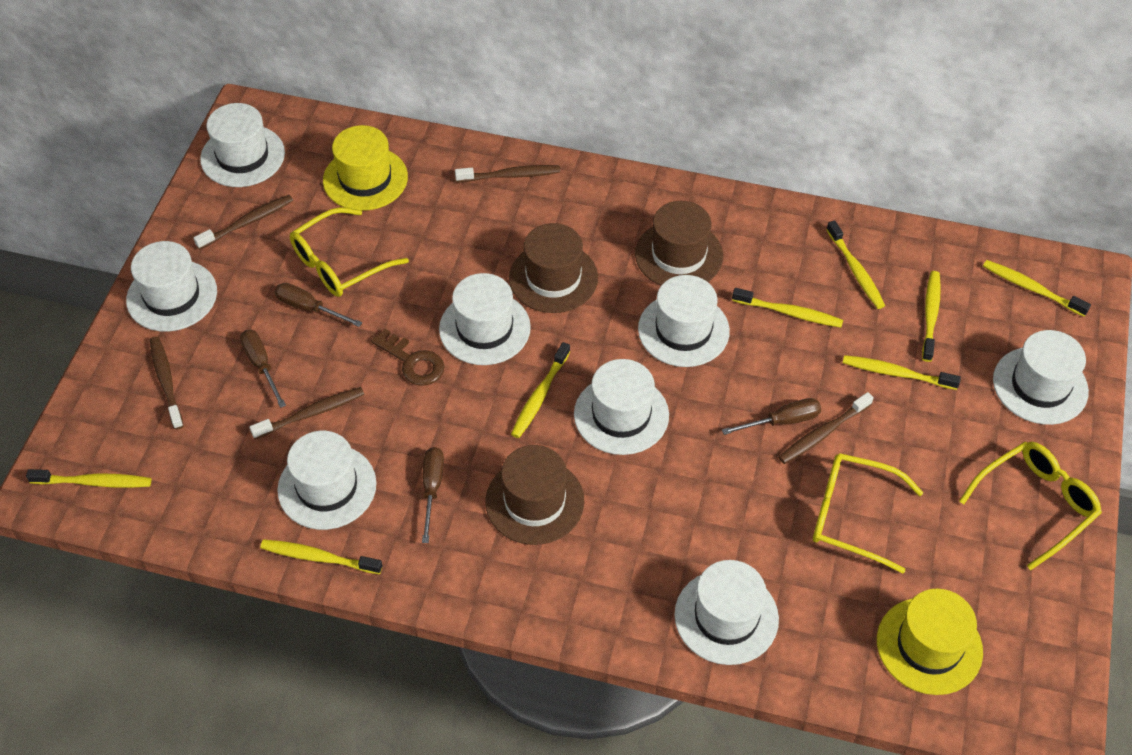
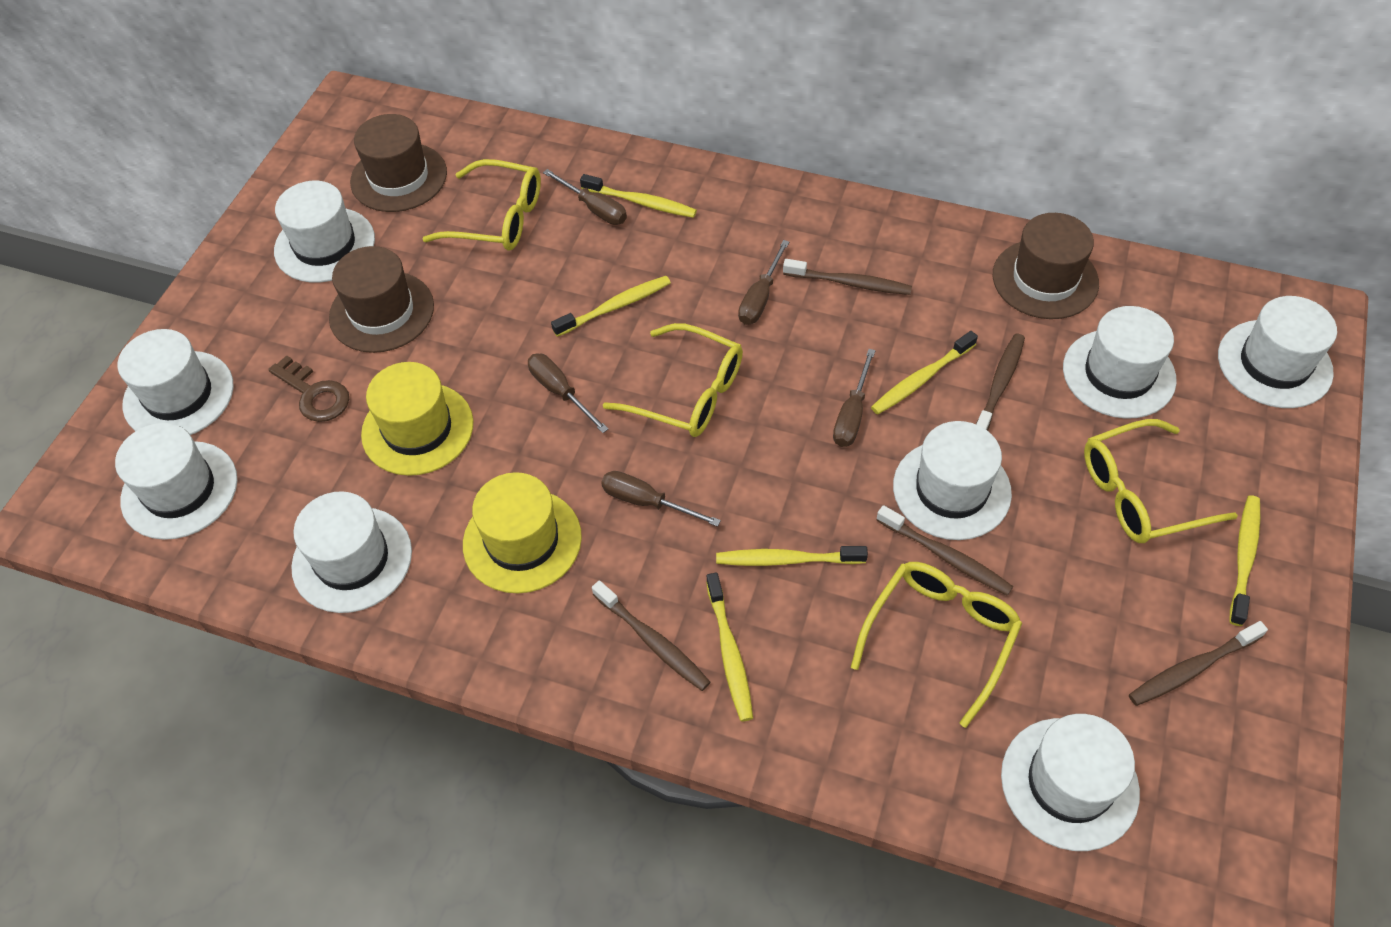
brown screwdriver: 4 -> 5
yellow glasses: 3 -> 4
yellow toothbrush: 8 -> 6

